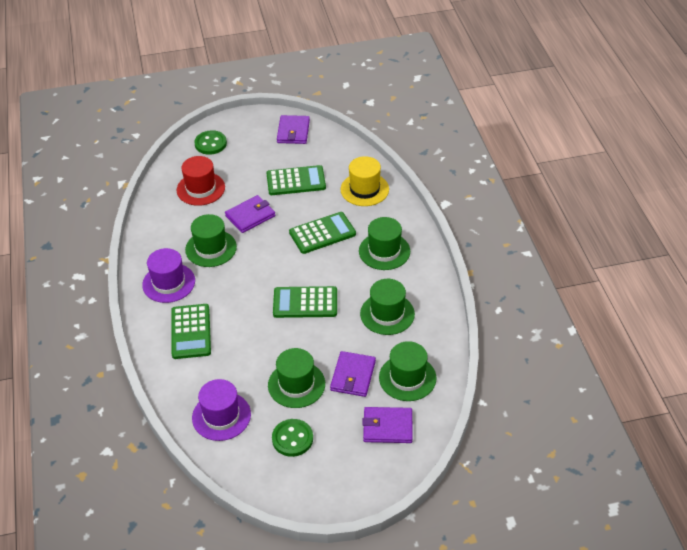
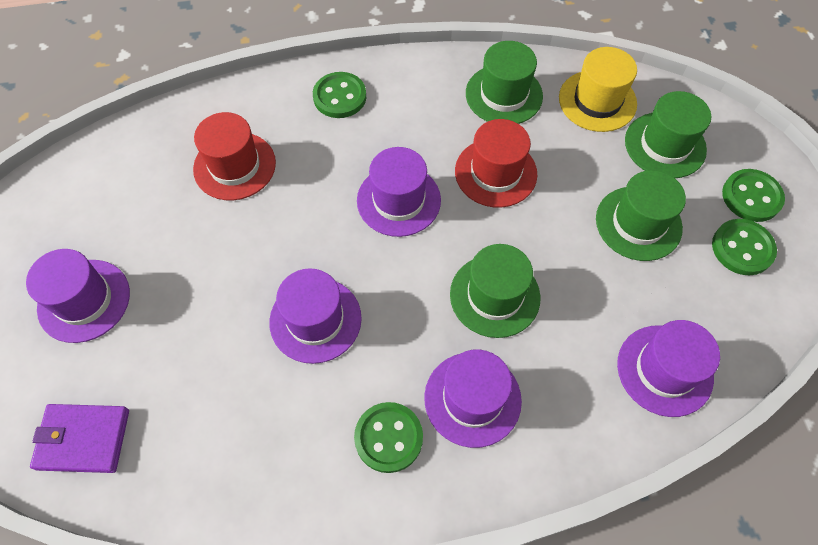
green button: 2 -> 4
green calculator: 4 -> 0
green hat: 5 -> 4
purple hat: 2 -> 5
purple wallet: 4 -> 1
red hat: 1 -> 2

